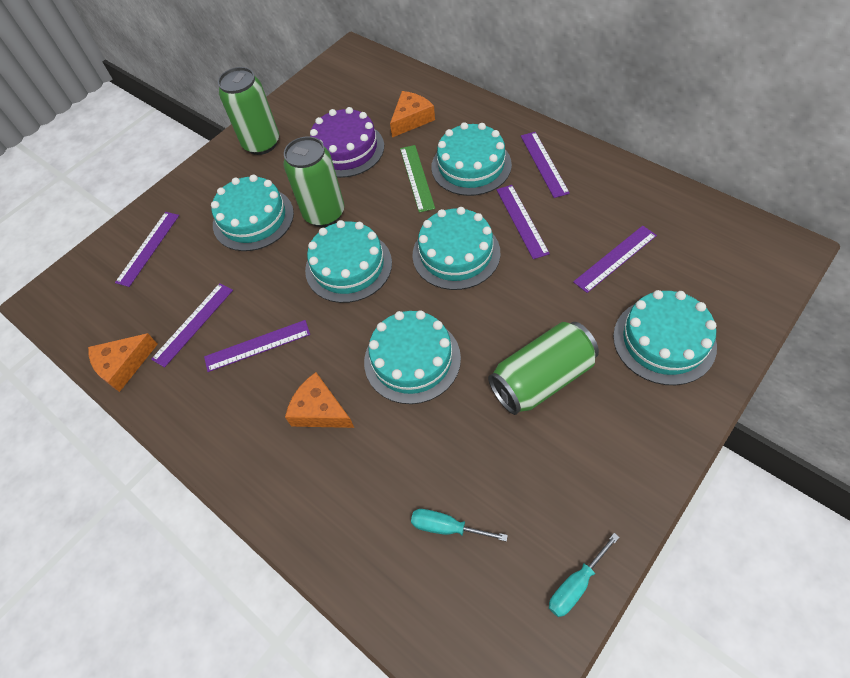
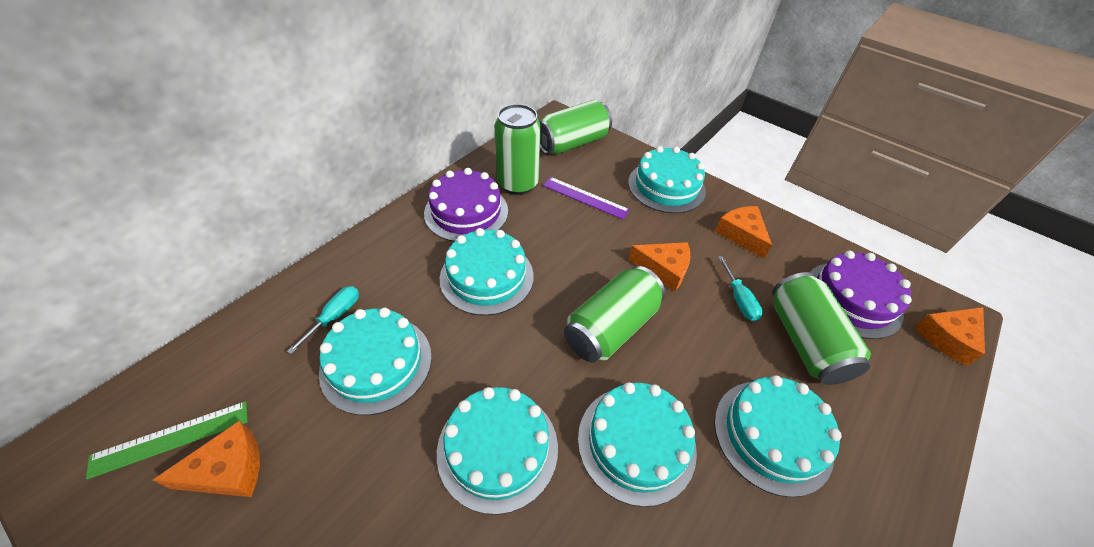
green can: 3 -> 4
orange cheese: 3 -> 4
purple cake: 1 -> 2
purple ruler: 6 -> 1

